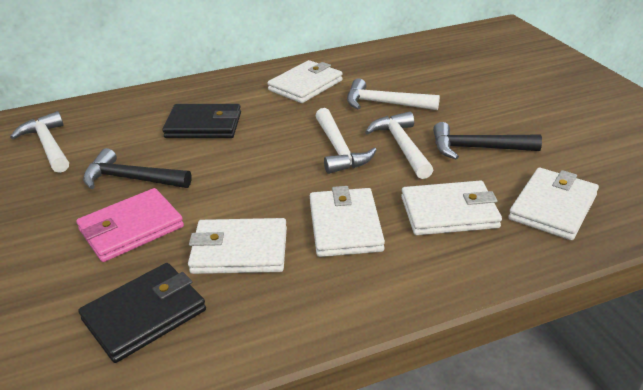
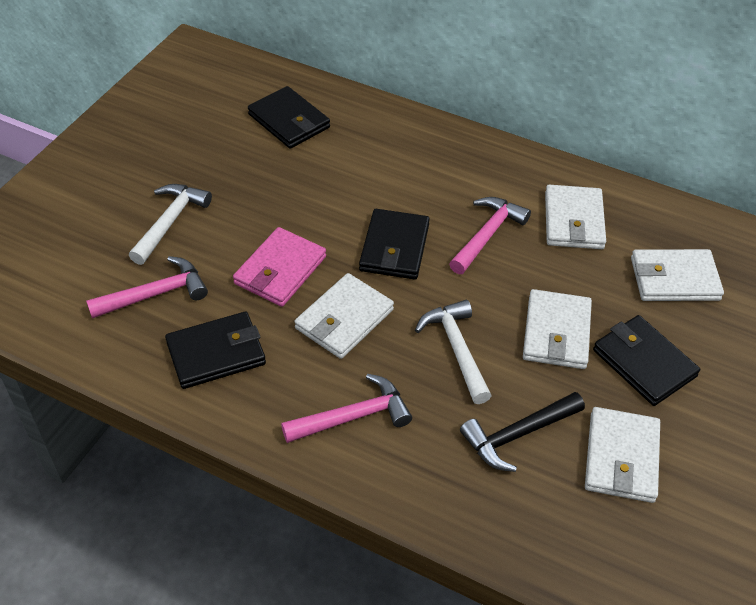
black hammer: 2 -> 1
black wallet: 2 -> 4
pink hammer: 0 -> 3
white hammer: 4 -> 2

